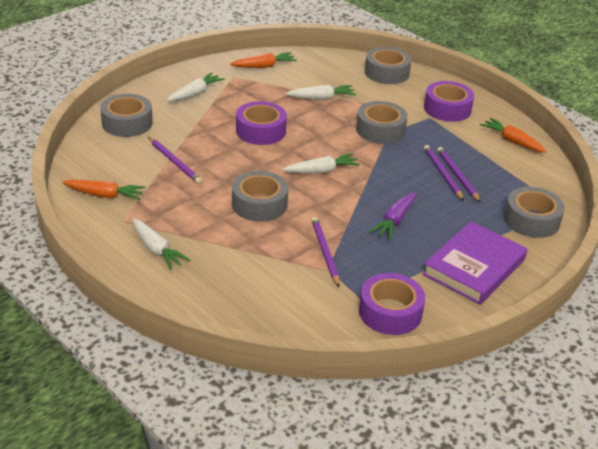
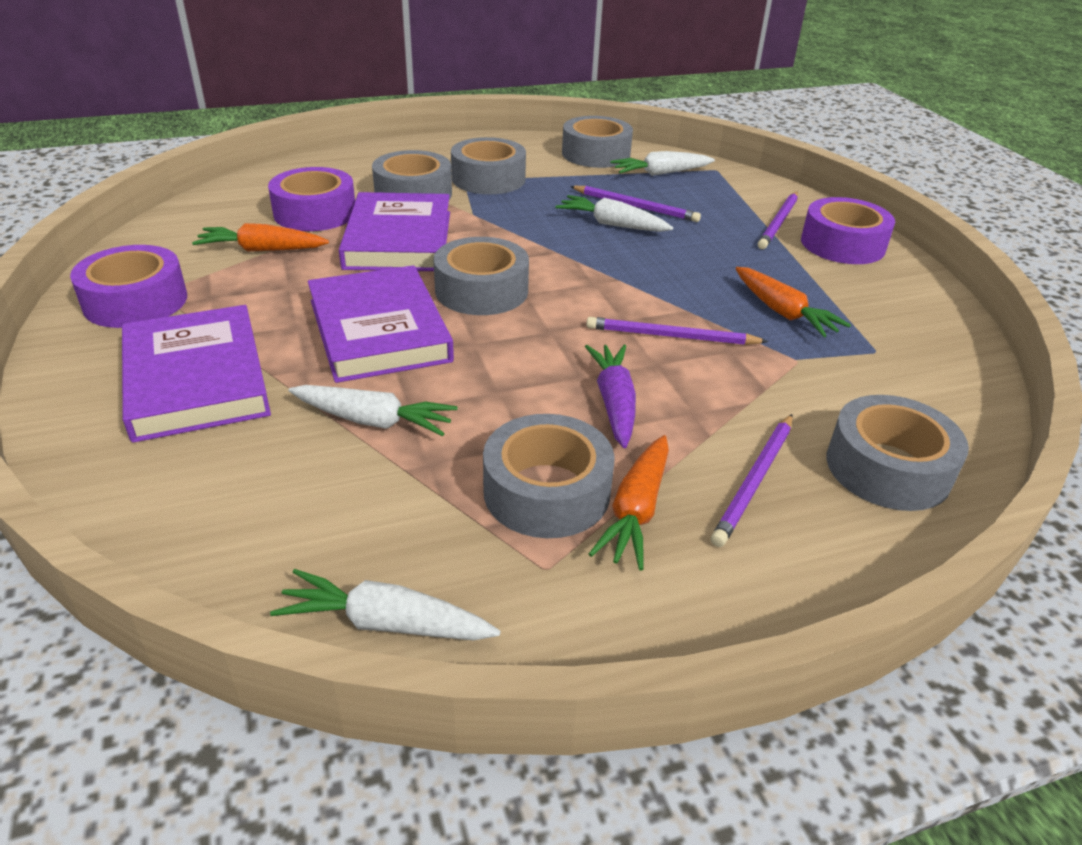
grey tape: 5 -> 6
purple book: 1 -> 3

